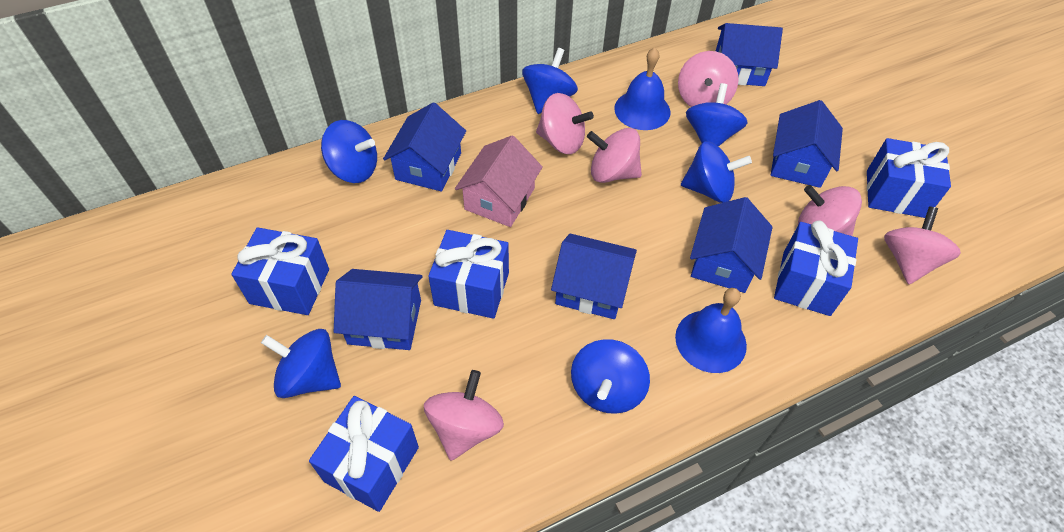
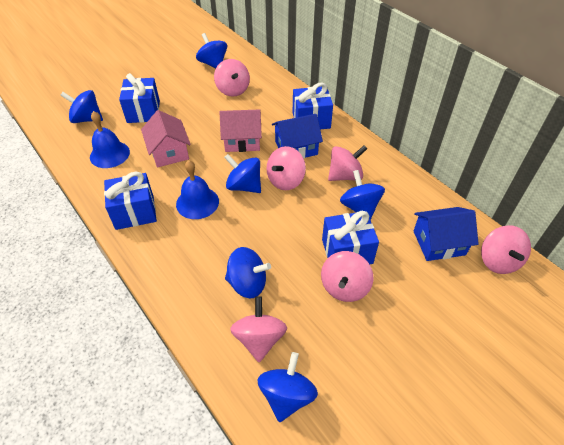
blue gift: 5 -> 4
blue house: 6 -> 2
pink house: 1 -> 2

